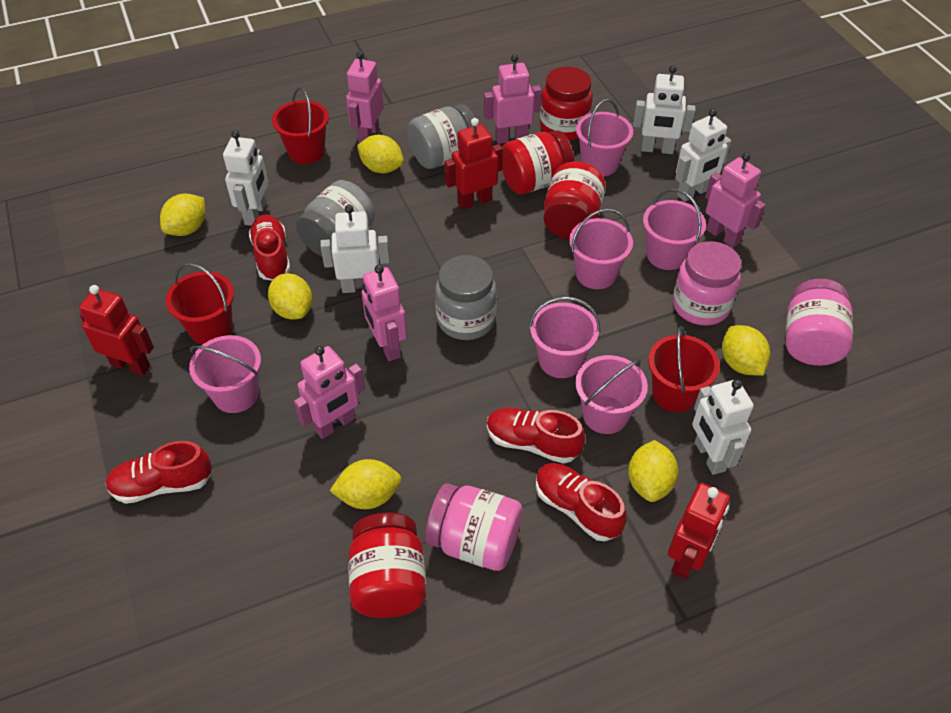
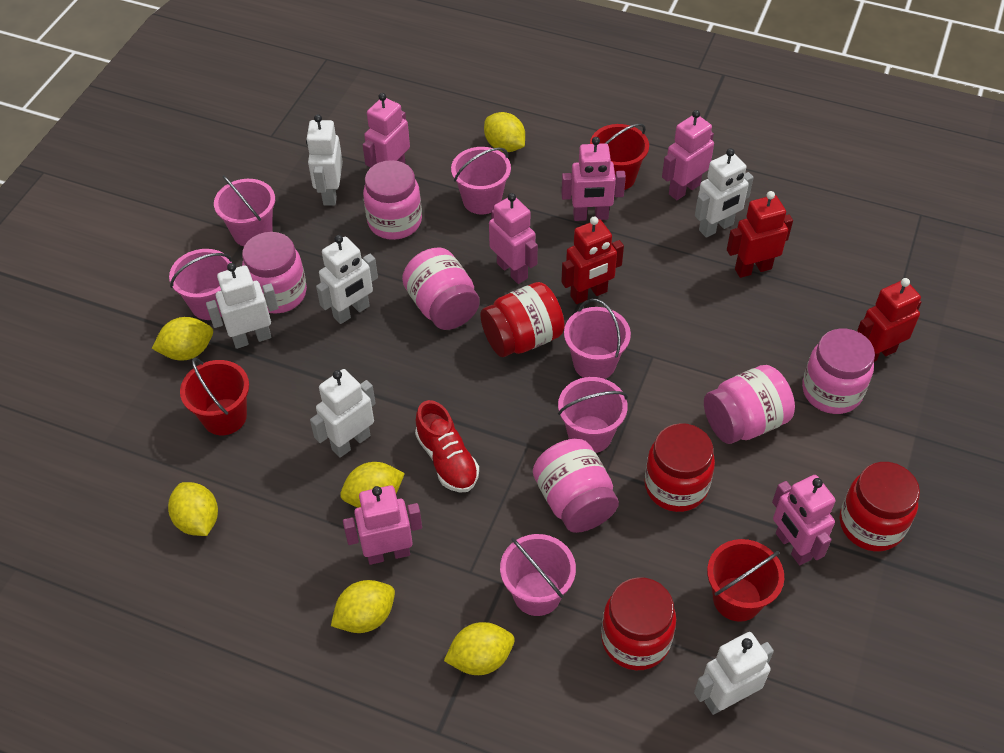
grey jar: 3 -> 0
pink jar: 3 -> 6
pink robot: 5 -> 6
red shoe: 4 -> 1
white robot: 5 -> 6

